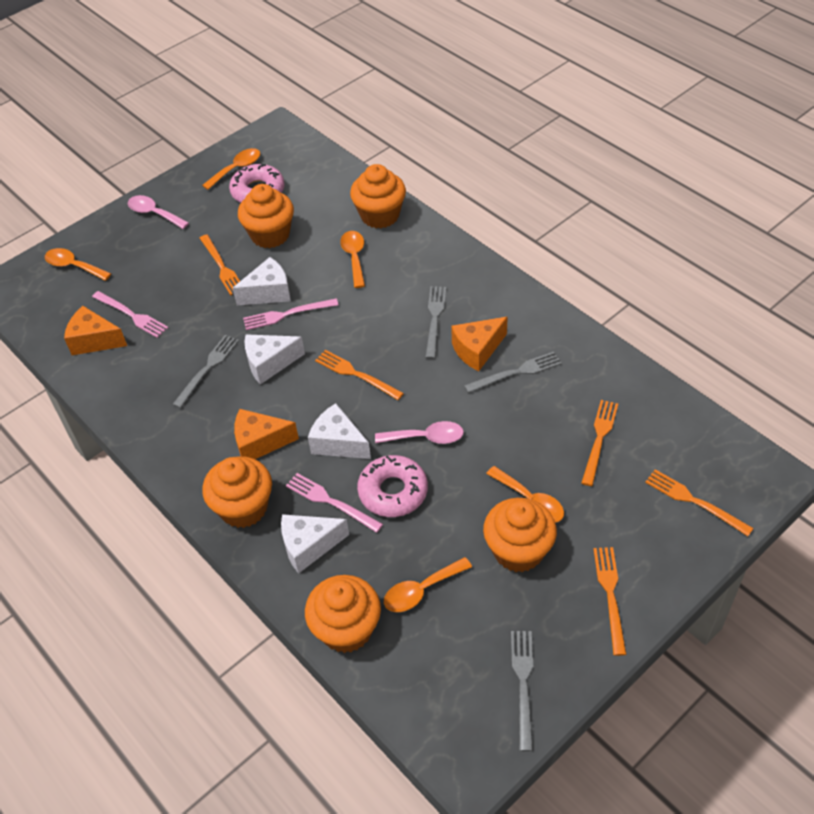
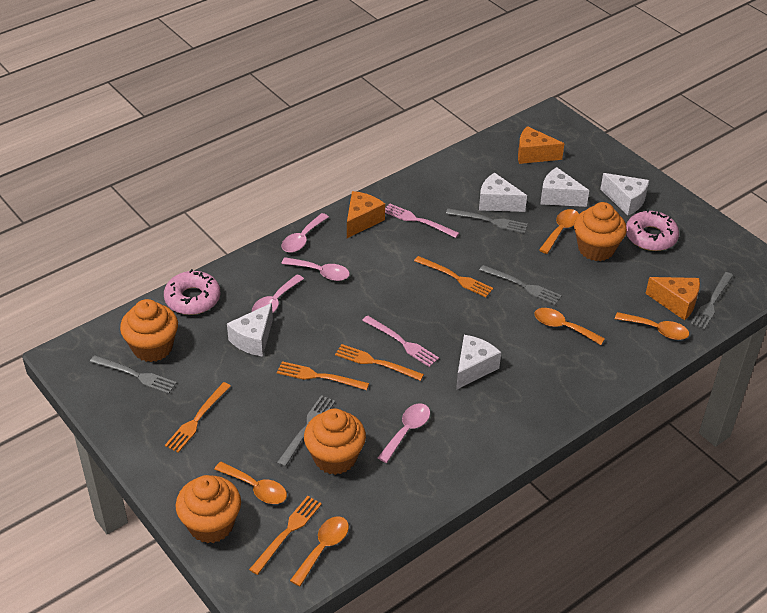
grey fork: 4 -> 5
orange cupcake: 5 -> 4
pink fork: 3 -> 2
pink spoon: 2 -> 4
white cheese: 4 -> 5

